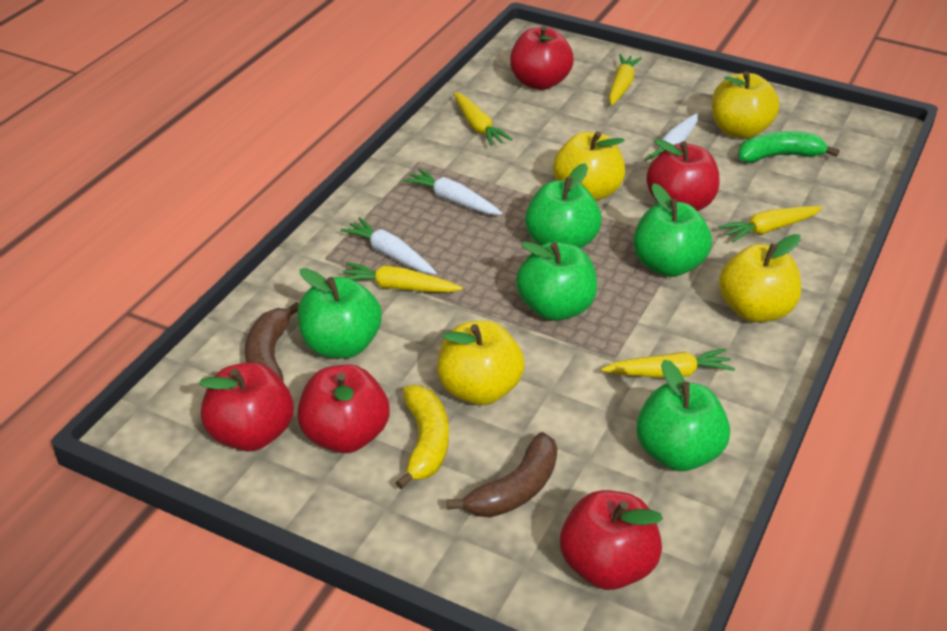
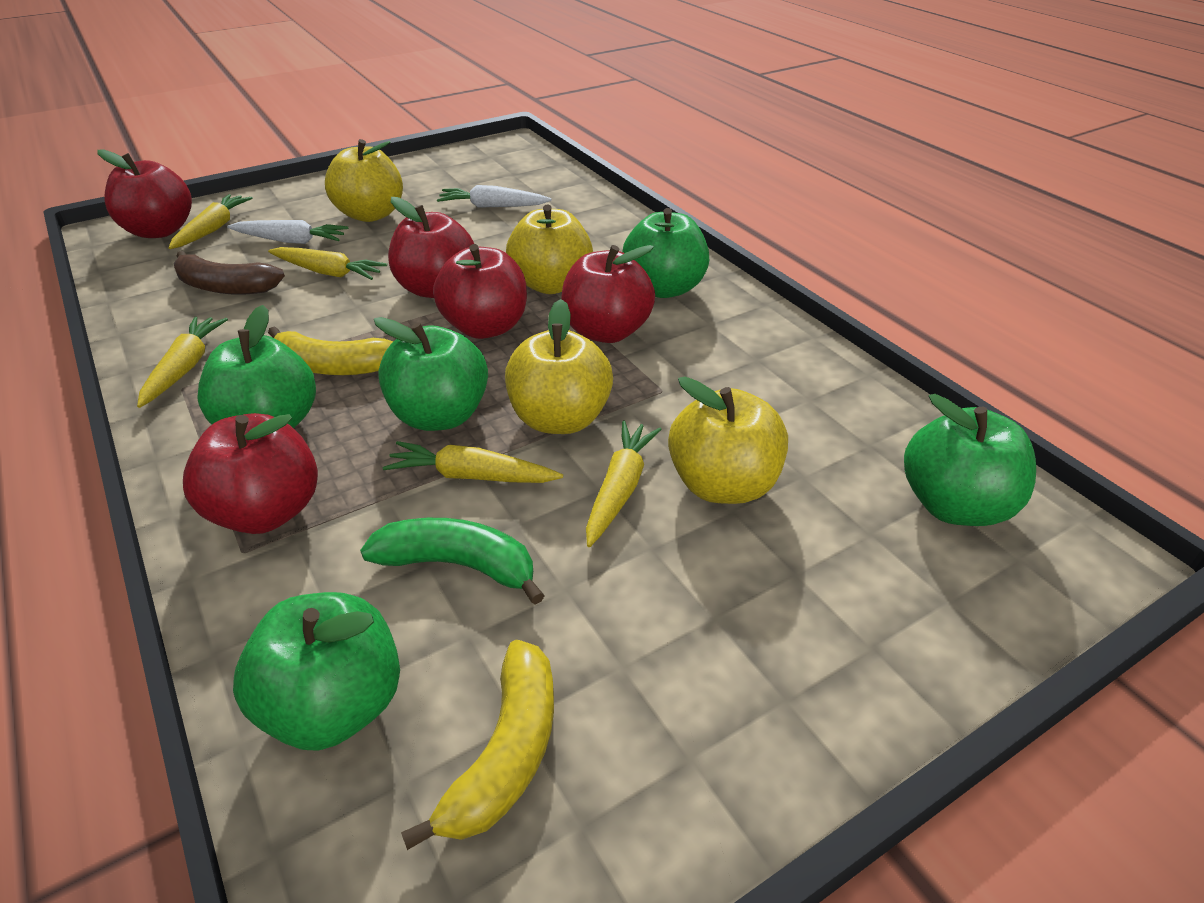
brown banana: 2 -> 1
white carrot: 3 -> 2
yellow banana: 1 -> 2

